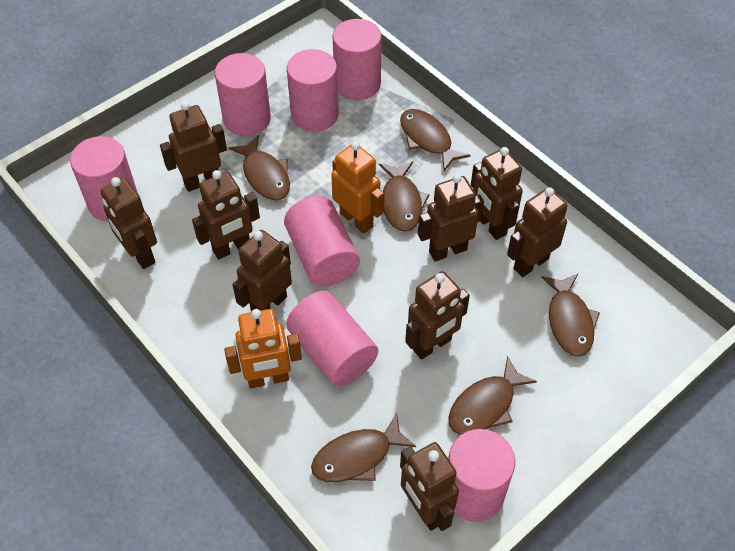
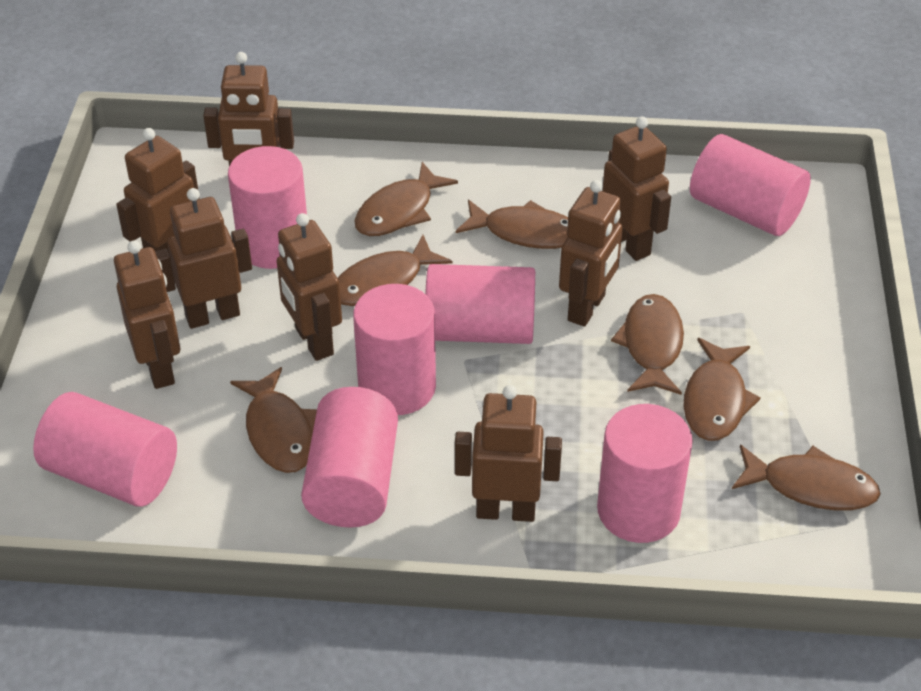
brown fish: 6 -> 7
brown robot: 9 -> 8
orange robot: 2 -> 0

